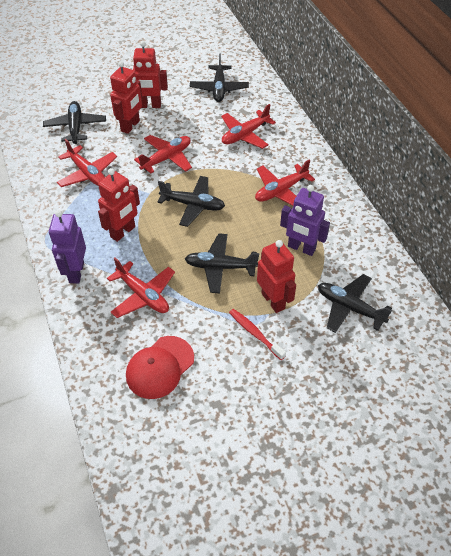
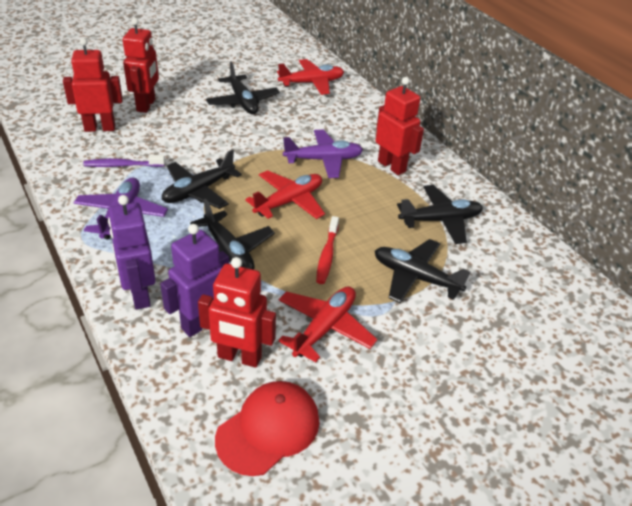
purple plane: 0 -> 2
purple toothbrush: 0 -> 1
red plane: 5 -> 3

